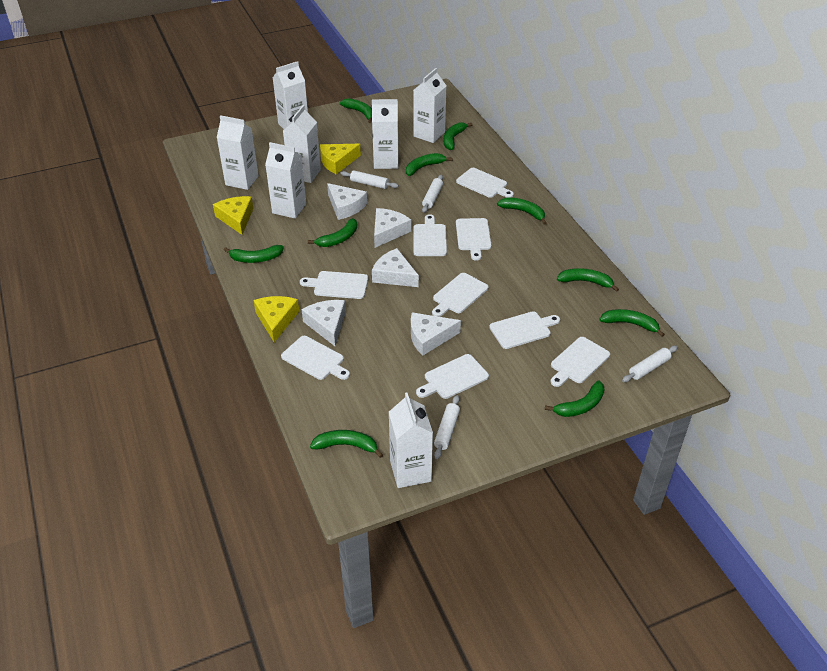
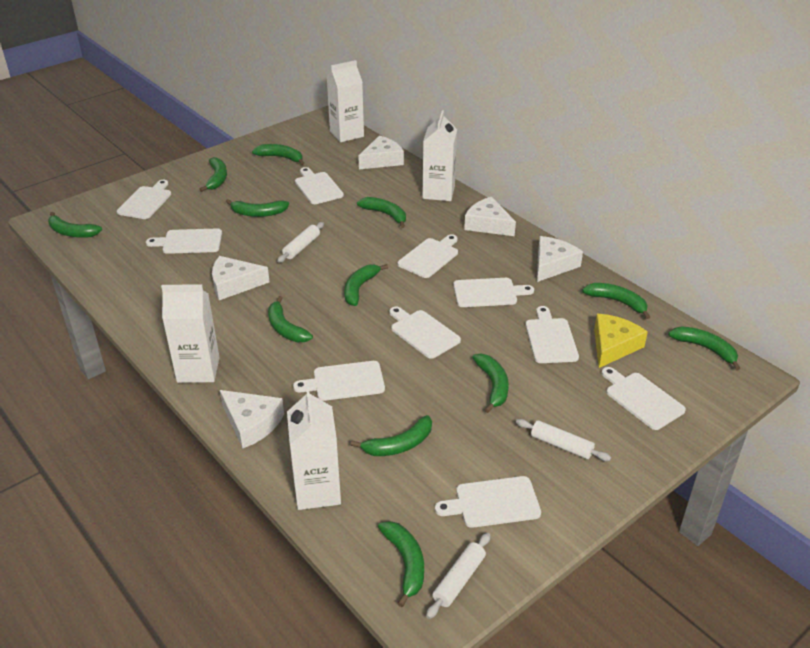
green banana: 10 -> 12
white carton: 7 -> 4
white cutting board: 9 -> 10
white rolling pin: 4 -> 3
yellow cheese: 3 -> 1

